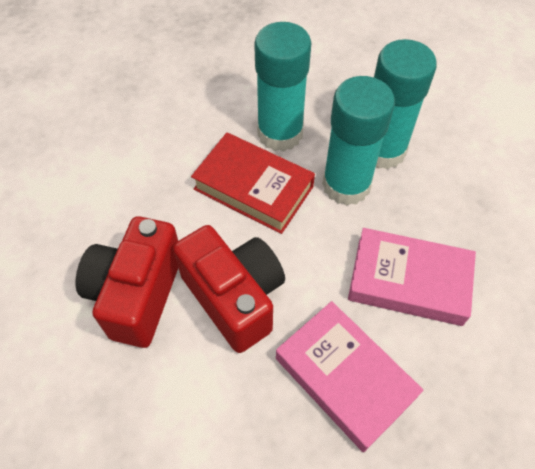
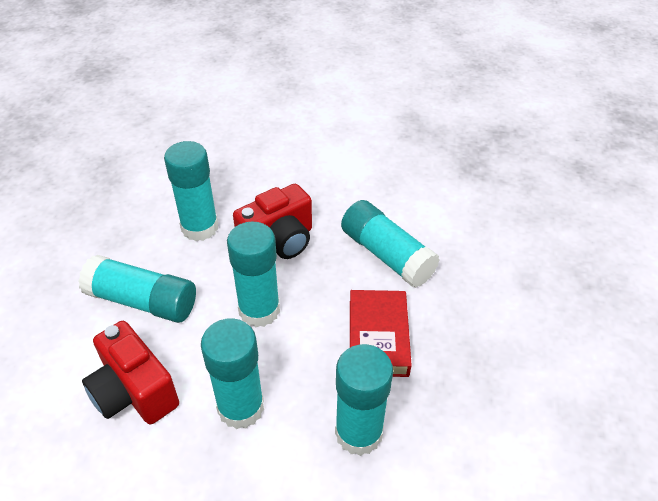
pink book: 2 -> 0
turquoise glue stick: 3 -> 6

